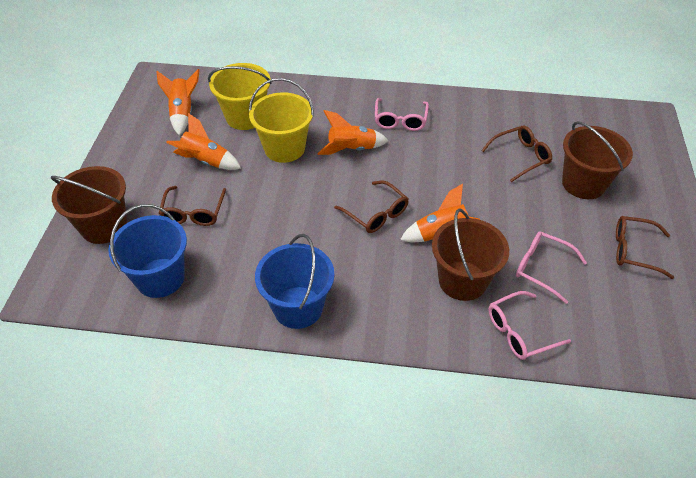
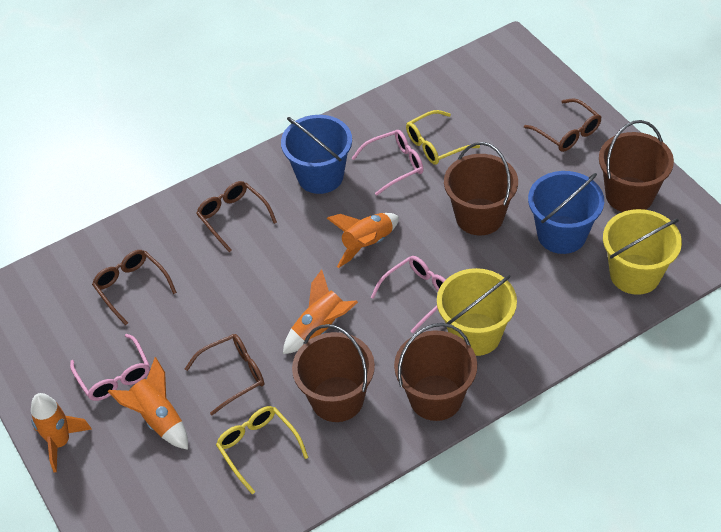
brown bucket: 3 -> 4
yellow glasses: 0 -> 2

